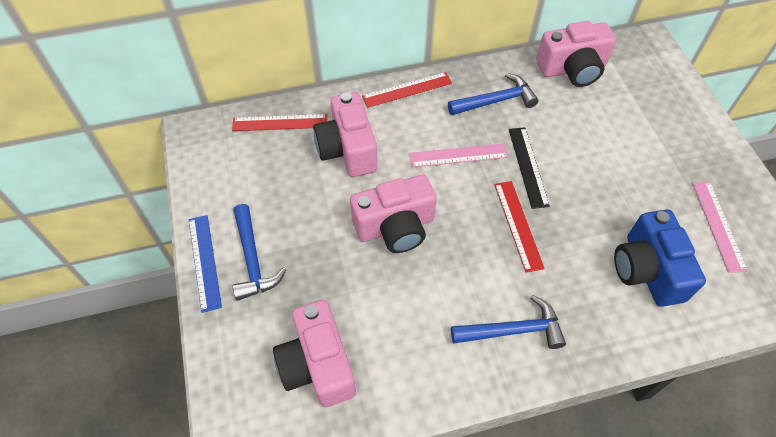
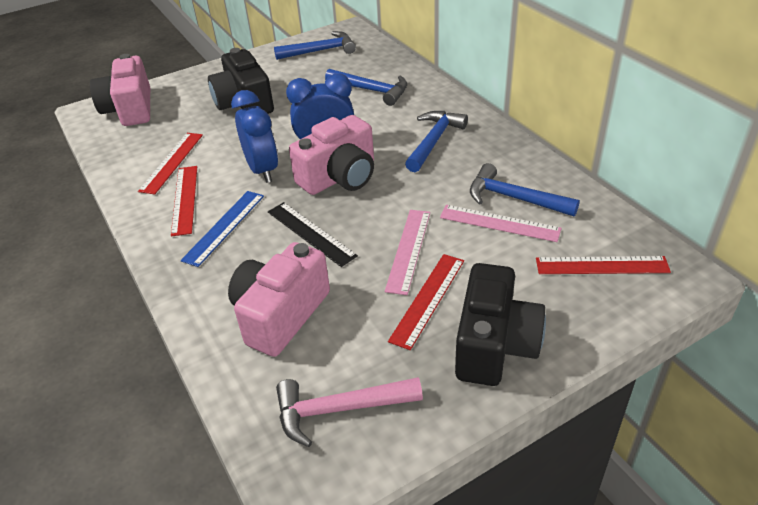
black camera: 0 -> 2
blue camera: 1 -> 0
blue clock: 0 -> 2
blue hammer: 3 -> 4
pink camera: 4 -> 3
pink hammer: 0 -> 1
red ruler: 3 -> 4

